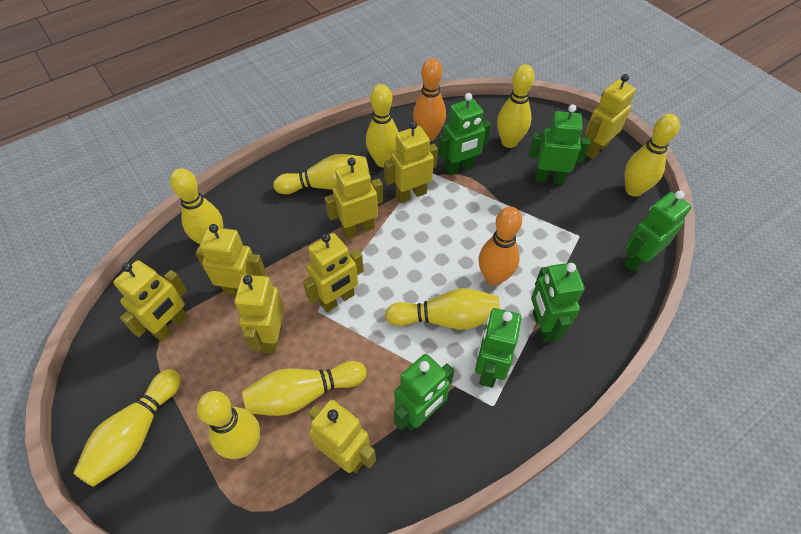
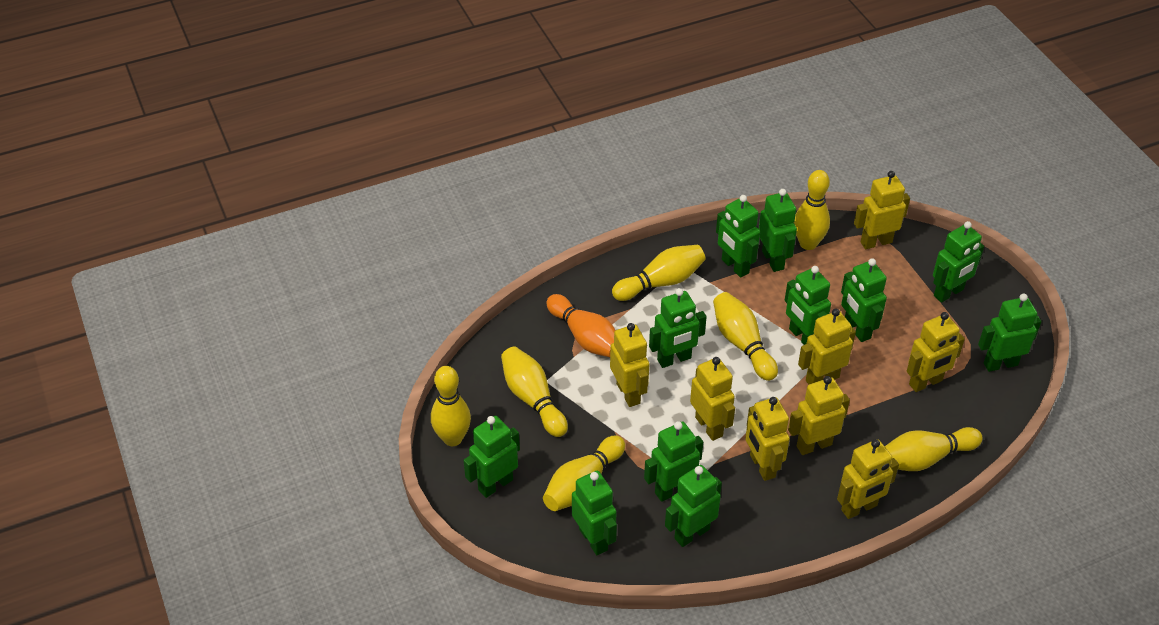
green robot: 6 -> 11
orange bowling pin: 2 -> 1
yellow bowling pin: 9 -> 7

